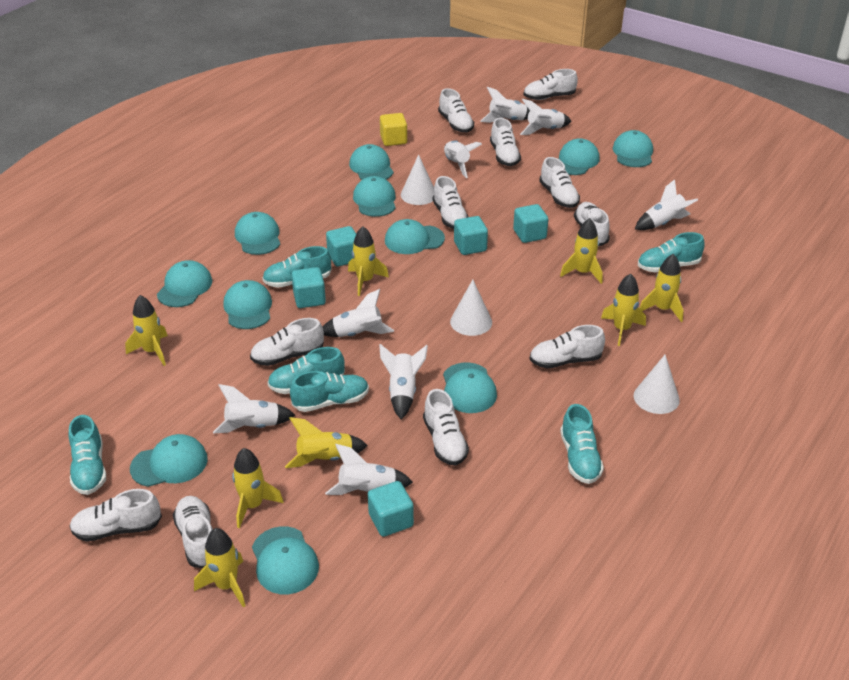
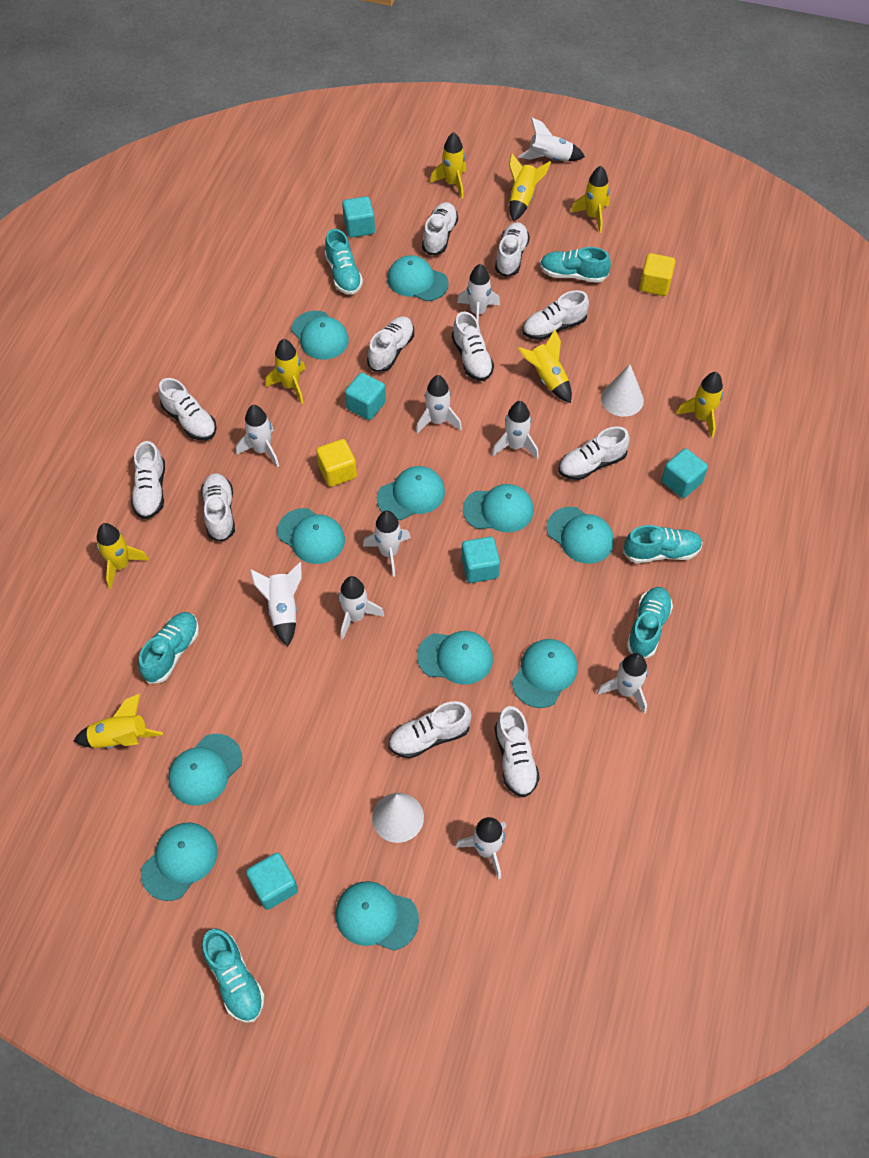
white cone: 3 -> 2
white rocket: 8 -> 10
yellow cube: 1 -> 2

